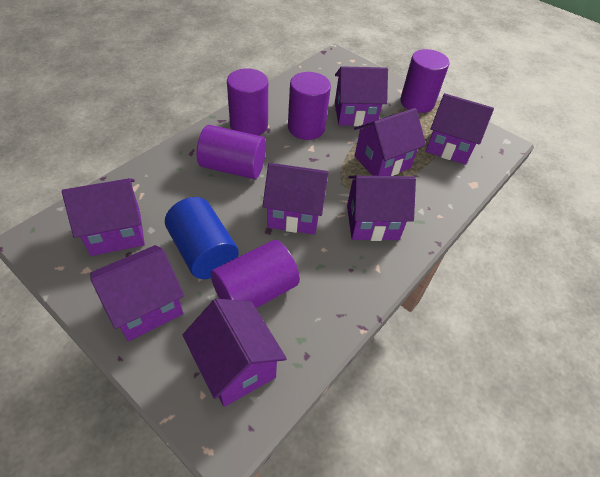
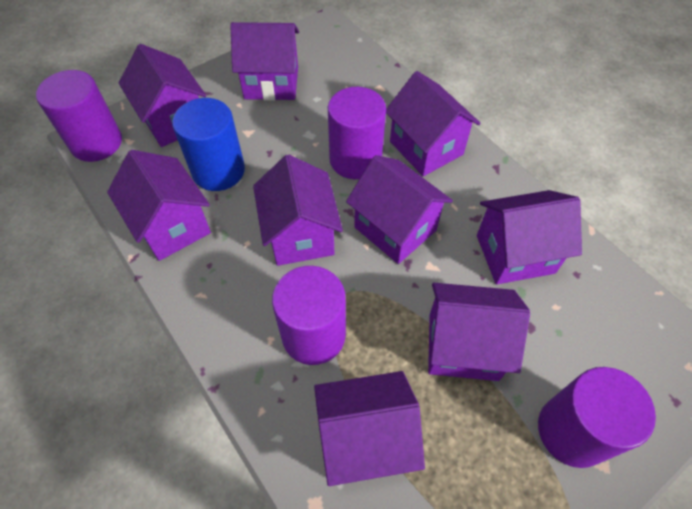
purple cylinder: 5 -> 4
purple house: 8 -> 9

